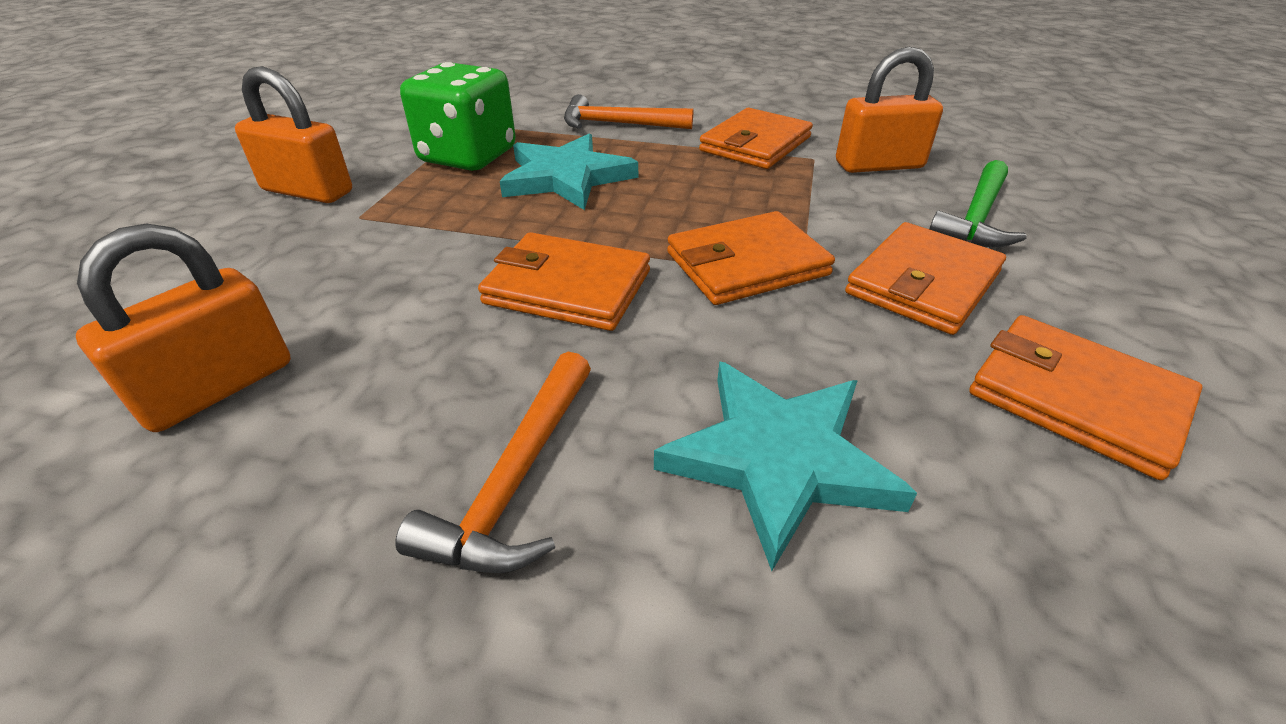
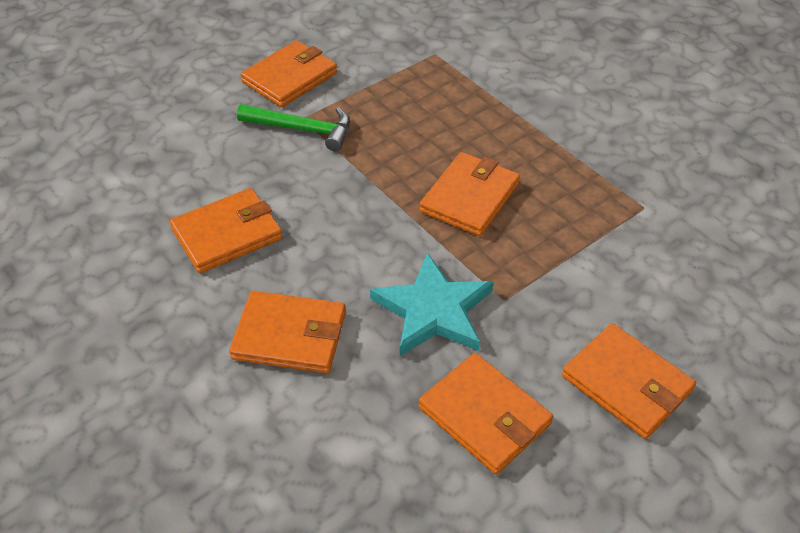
green dice: 1 -> 0
orange hammer: 2 -> 0
orange padlock: 3 -> 0
orange wallet: 5 -> 6
turquoise star: 2 -> 1

